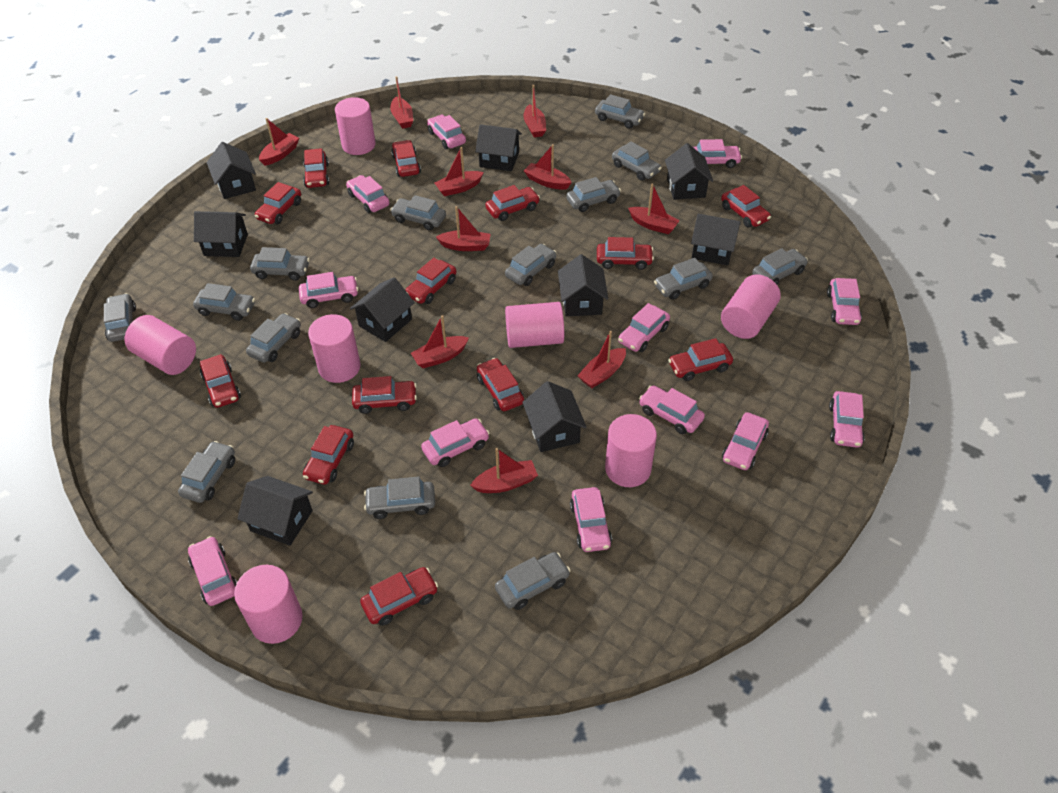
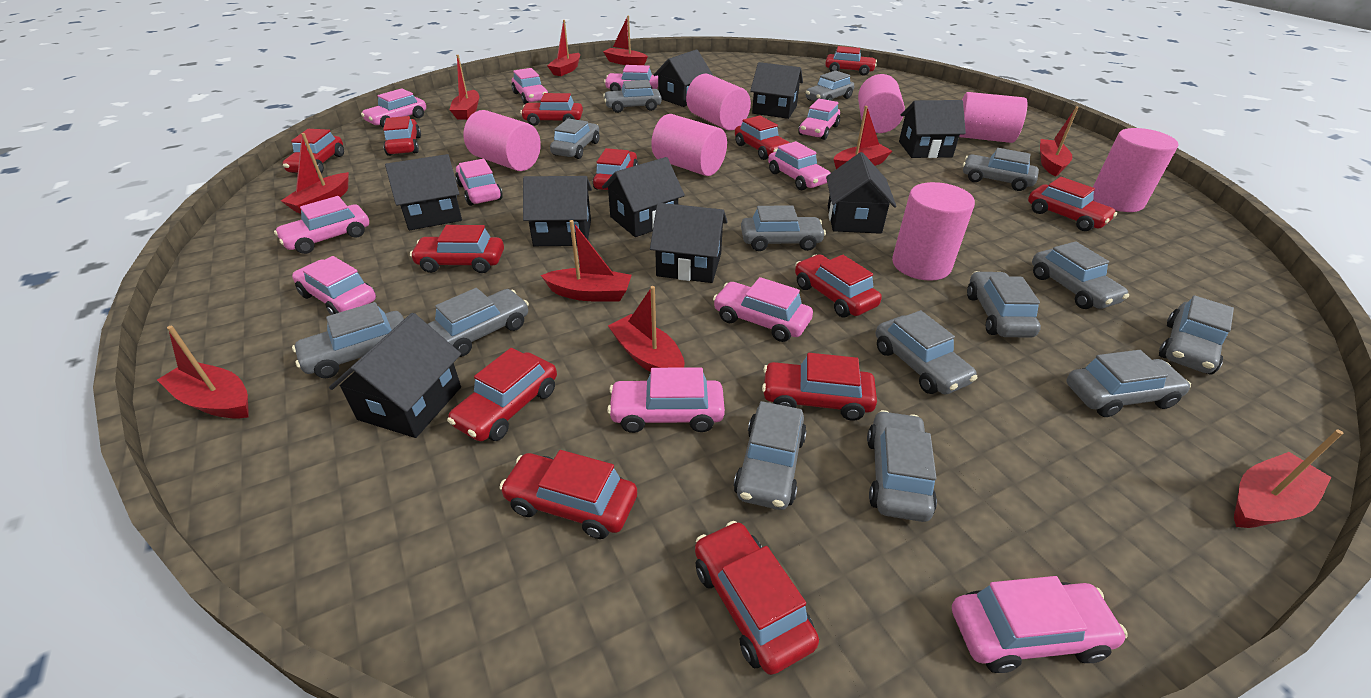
pink car: 12 -> 11

